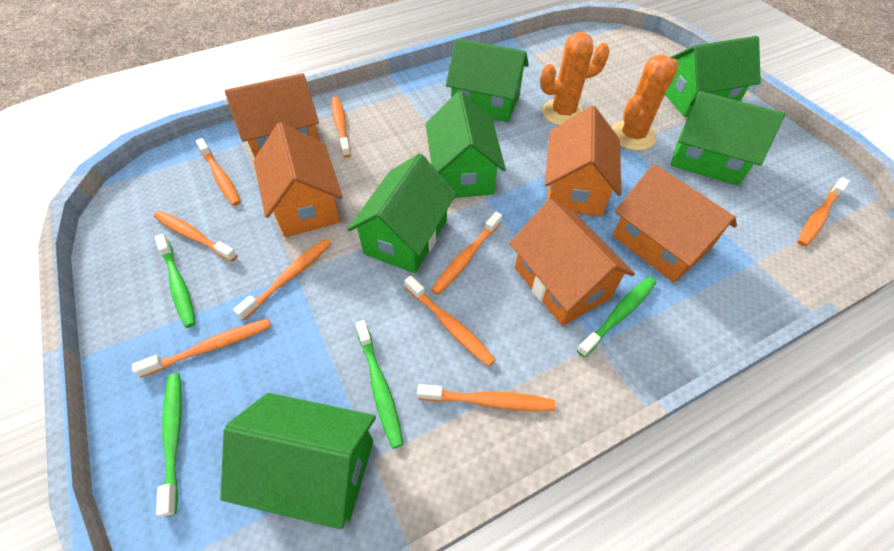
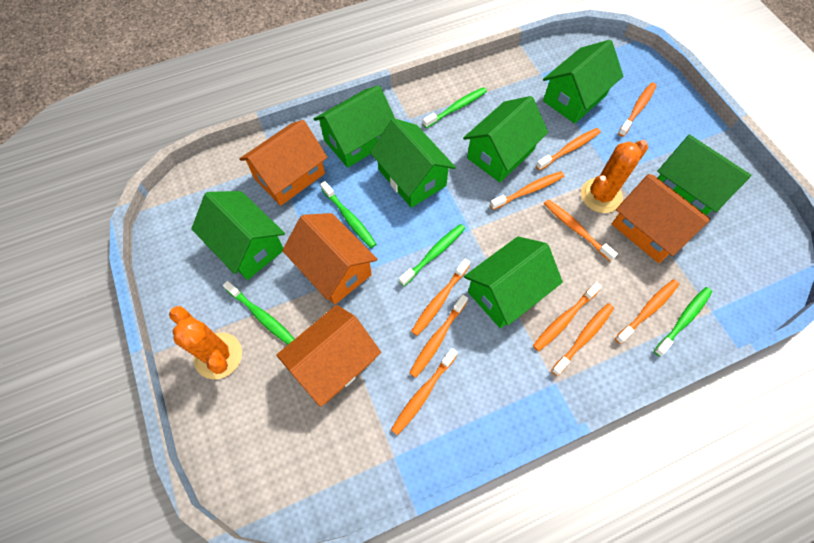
green house: 6 -> 7
green toothbrush: 4 -> 5
orange house: 5 -> 4
orange toothbrush: 9 -> 10

